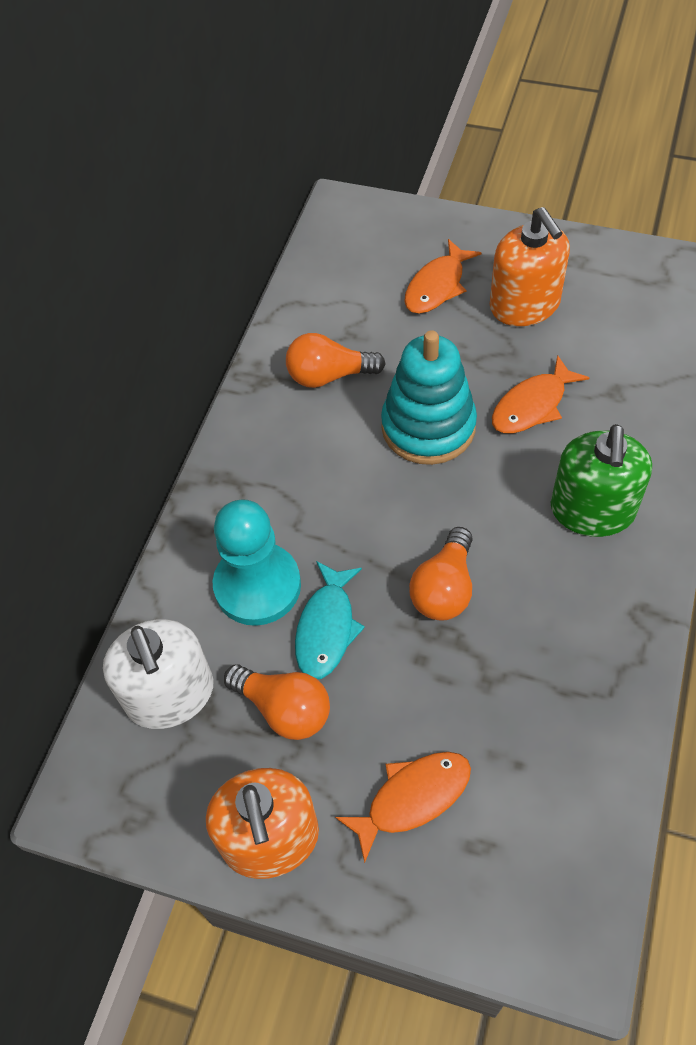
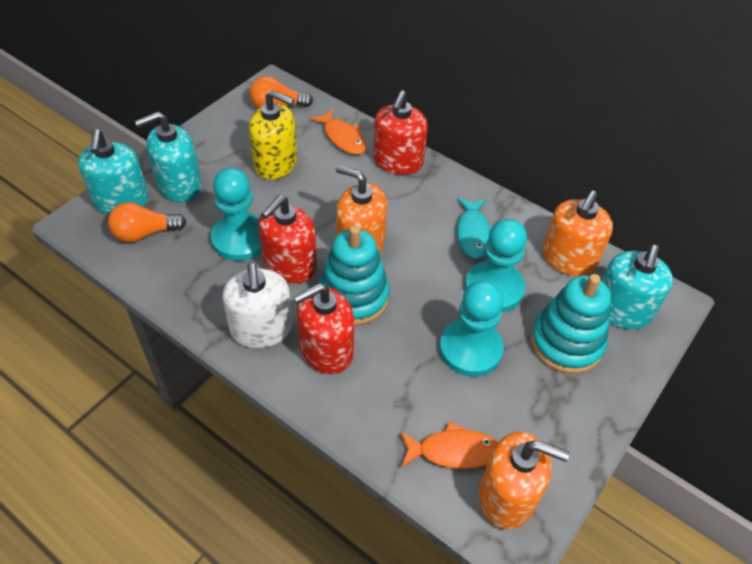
green soap dispenser: 1 -> 0
orange fish: 3 -> 2
orange light bulb: 3 -> 2
orange soap dispenser: 2 -> 3
red soap dispenser: 0 -> 3
turquoise pawn: 1 -> 3
turquoise soap dispenser: 0 -> 3
turquoise stacking toy: 1 -> 2
yellow soap dispenser: 0 -> 1

